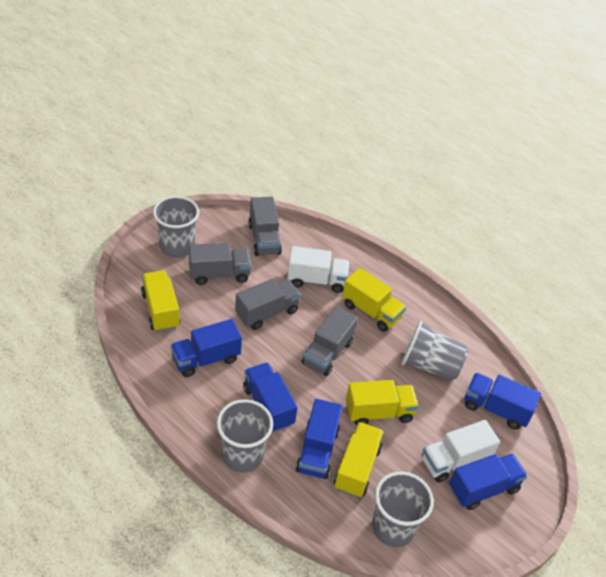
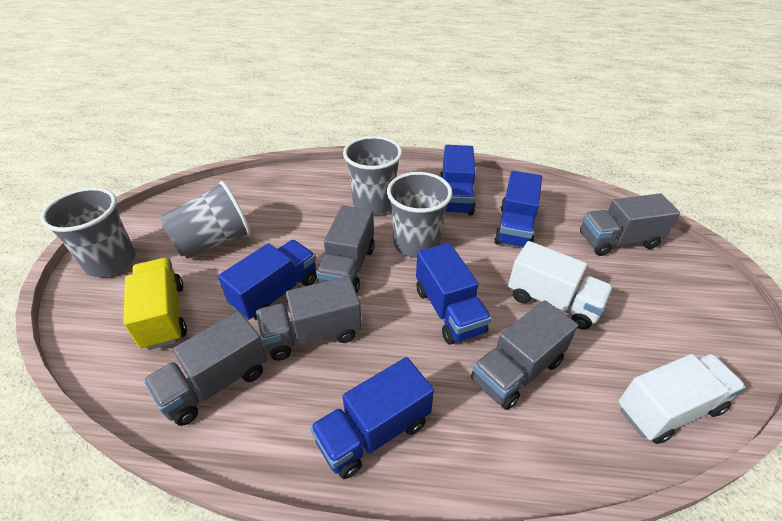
grey truck: 4 -> 5
yellow truck: 4 -> 1

